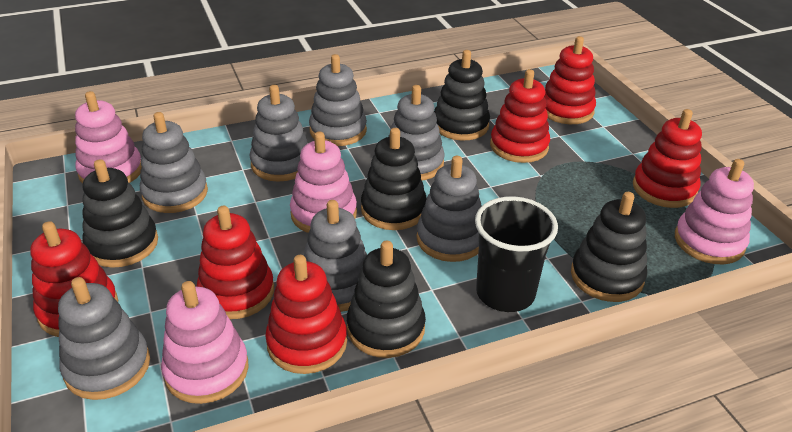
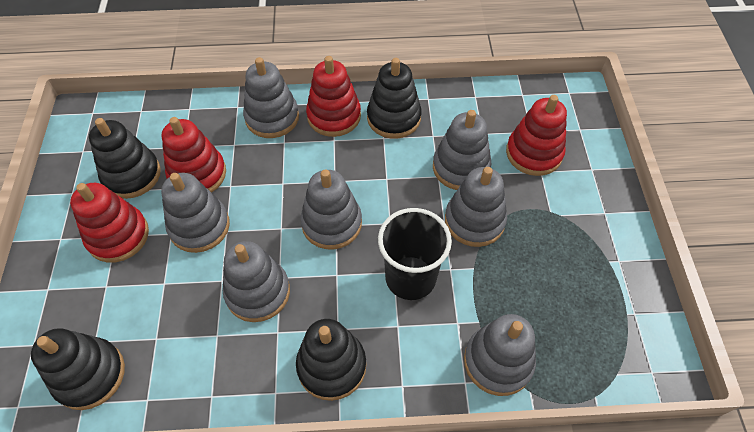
black stacking toy: 5 -> 4
pink stacking toy: 4 -> 0
red stacking toy: 6 -> 4

